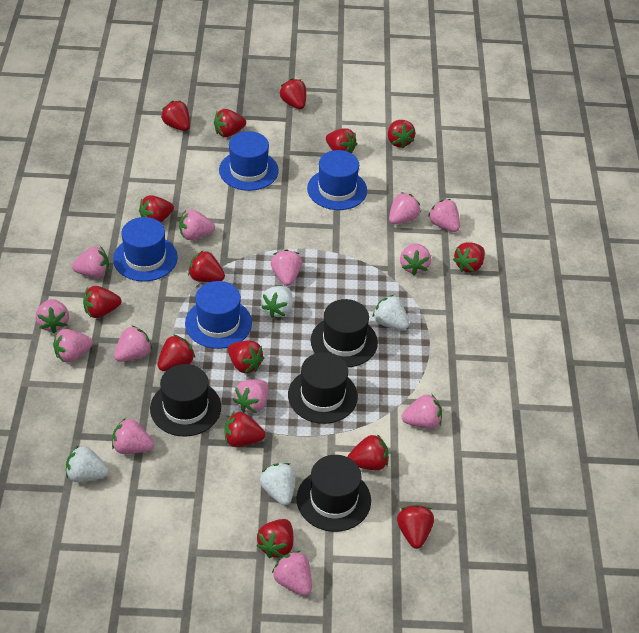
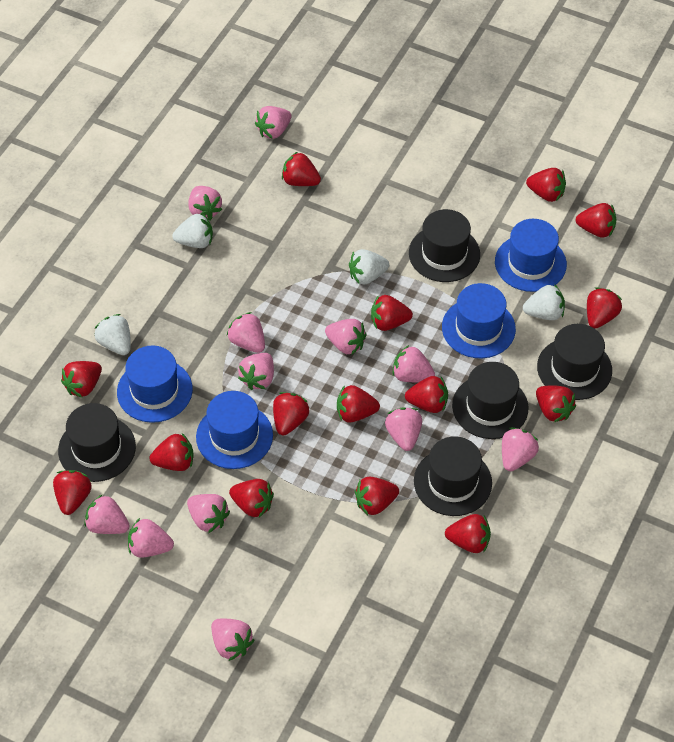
black hat: 4 -> 5
pink strawberry: 13 -> 12

